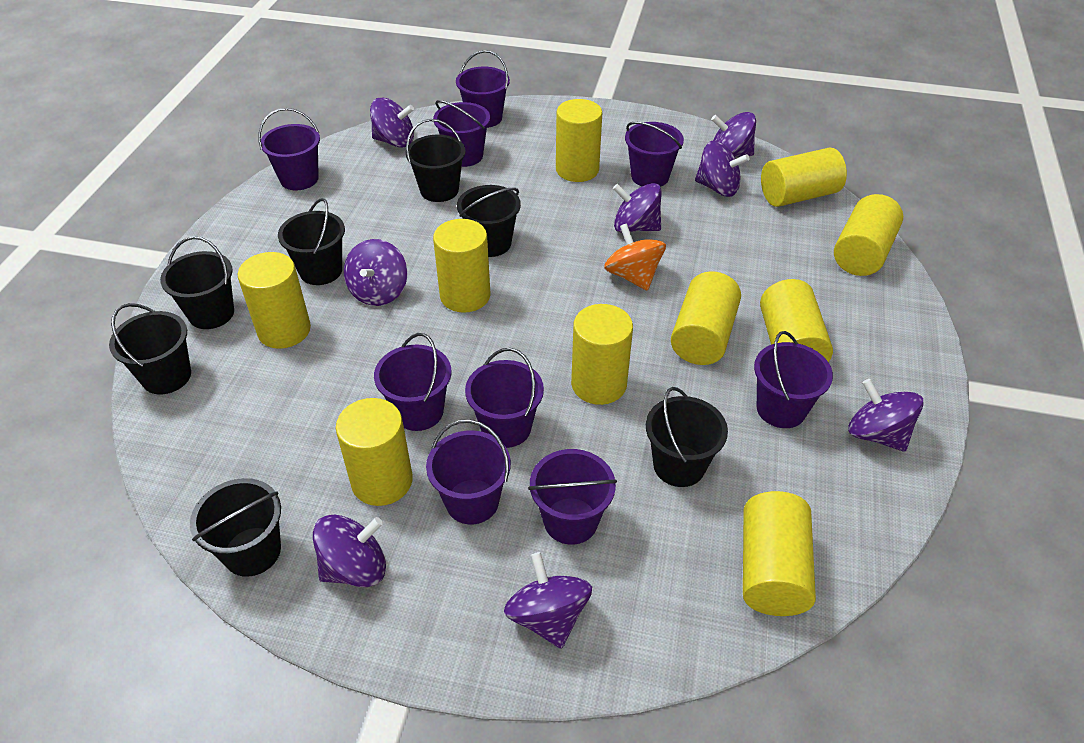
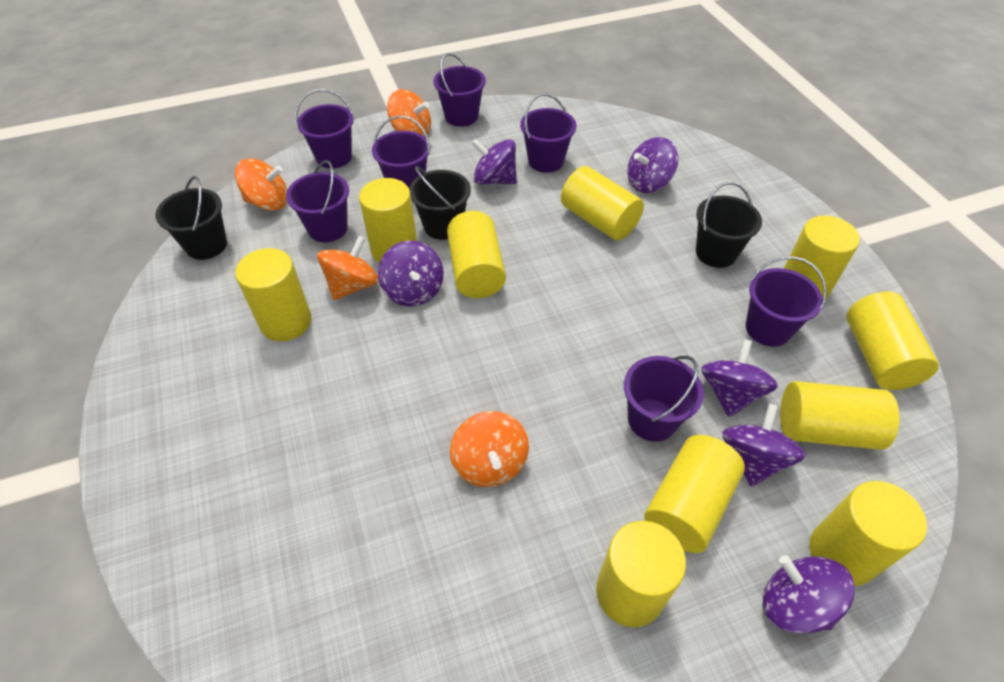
black bucket: 7 -> 3
orange spinning top: 1 -> 4
purple bucket: 9 -> 7
purple spinning top: 8 -> 6

